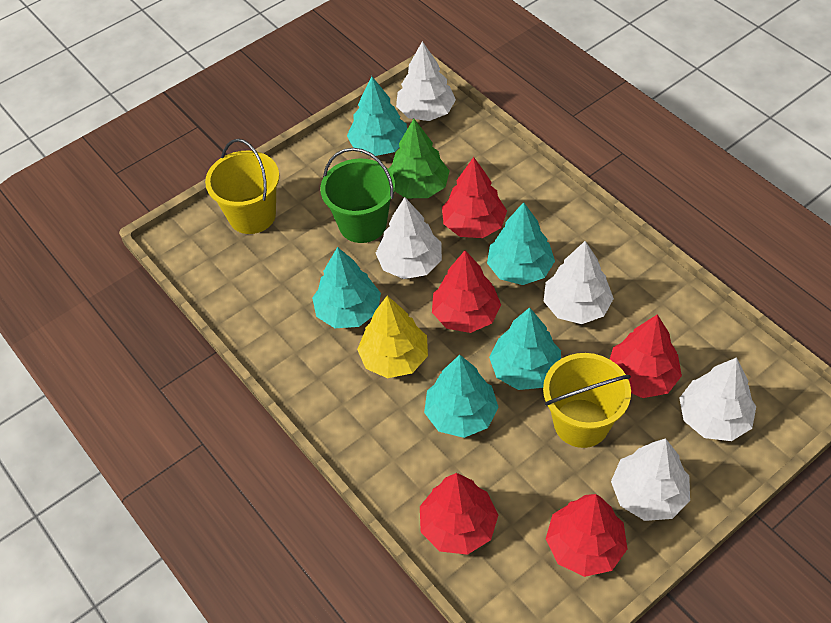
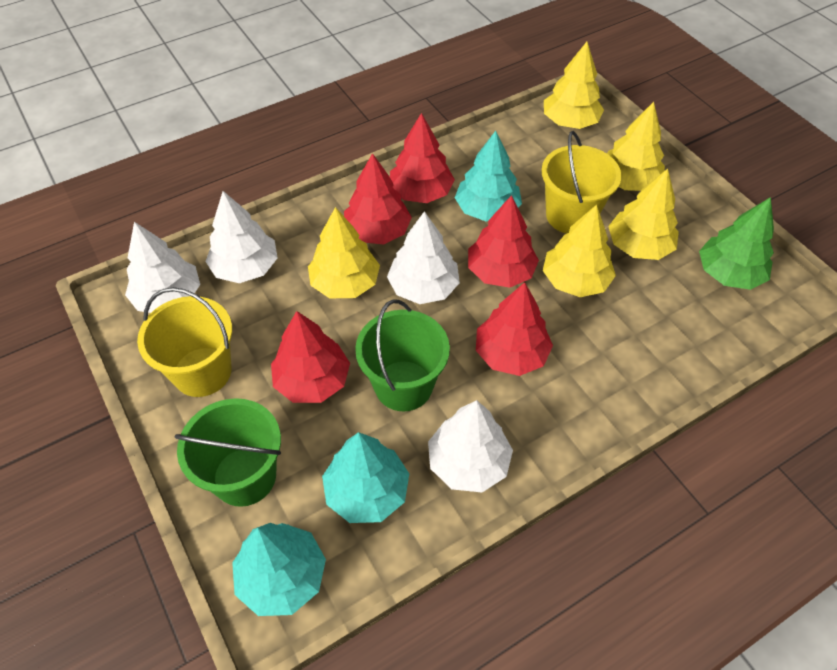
green bucket: 1 -> 2
turquoise tree: 5 -> 3
white tree: 5 -> 4
yellow tree: 1 -> 5

